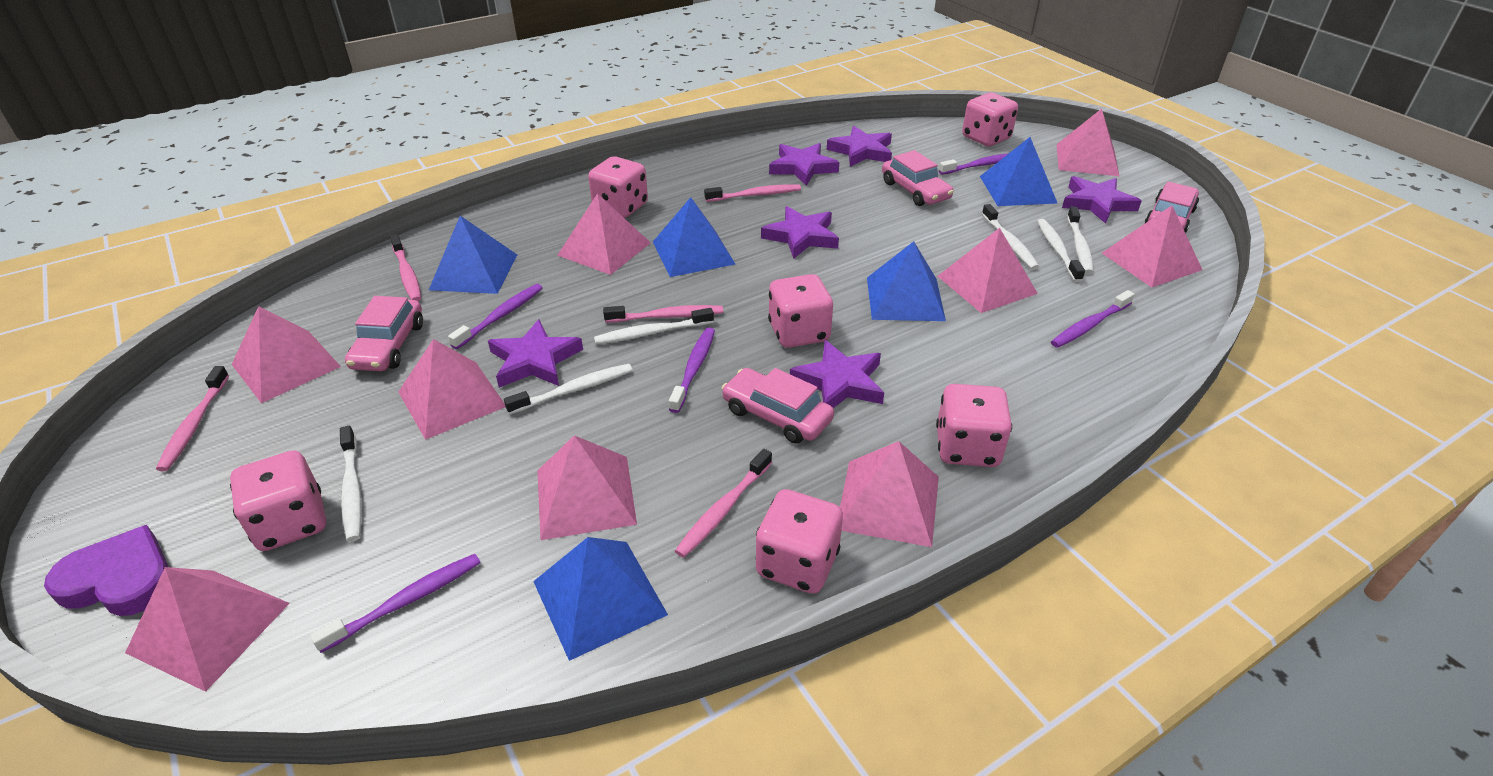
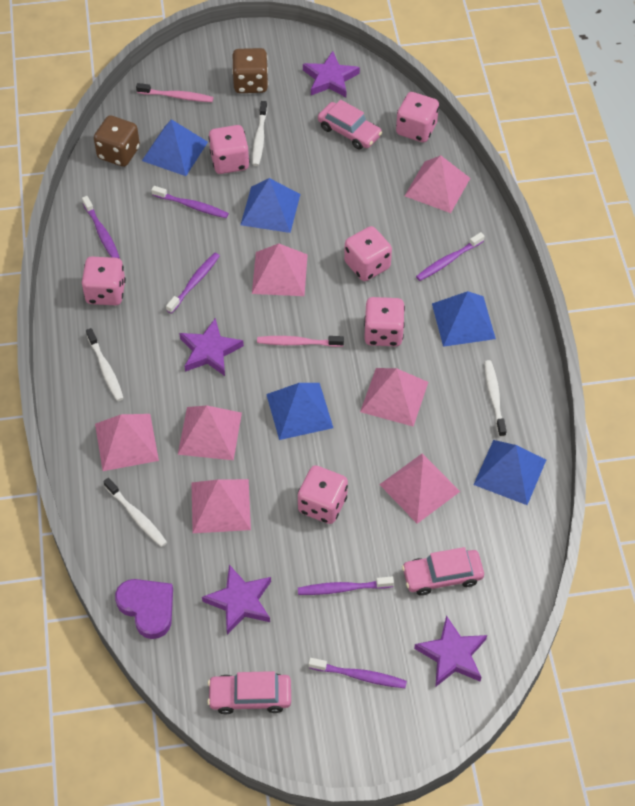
brown dice: 0 -> 2
pink car: 4 -> 3
pink pyramid: 9 -> 7
pink toothbrush: 5 -> 2
purple star: 6 -> 4
purple toothbrush: 5 -> 6
white toothbrush: 6 -> 4

